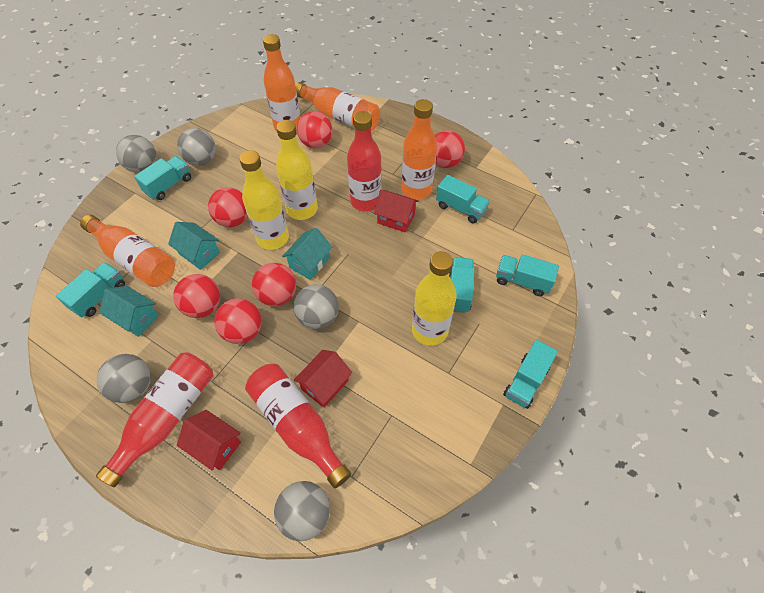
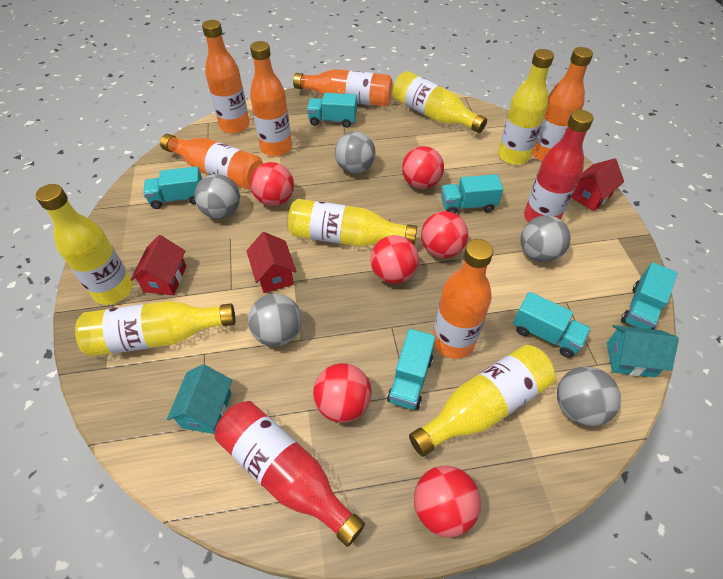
orange bottle: 4 -> 6
red bottle: 3 -> 2
turquoise house: 3 -> 2
yellow bottle: 3 -> 6

